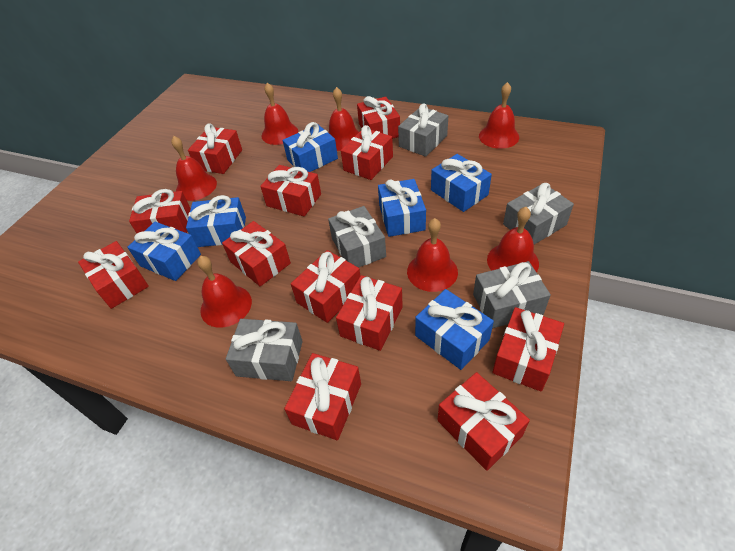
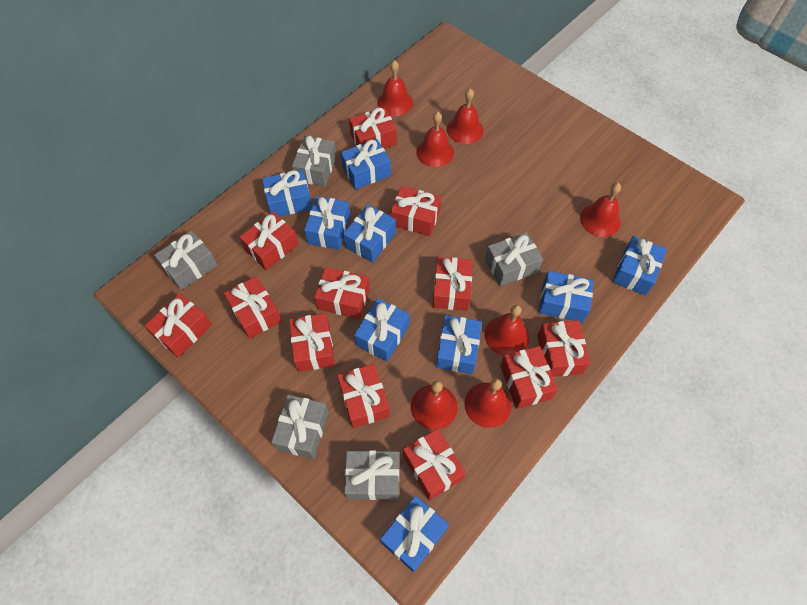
blue gift: 6 -> 9

